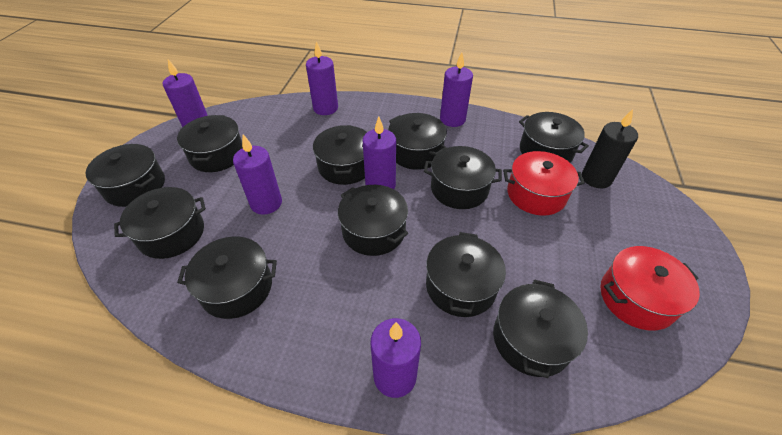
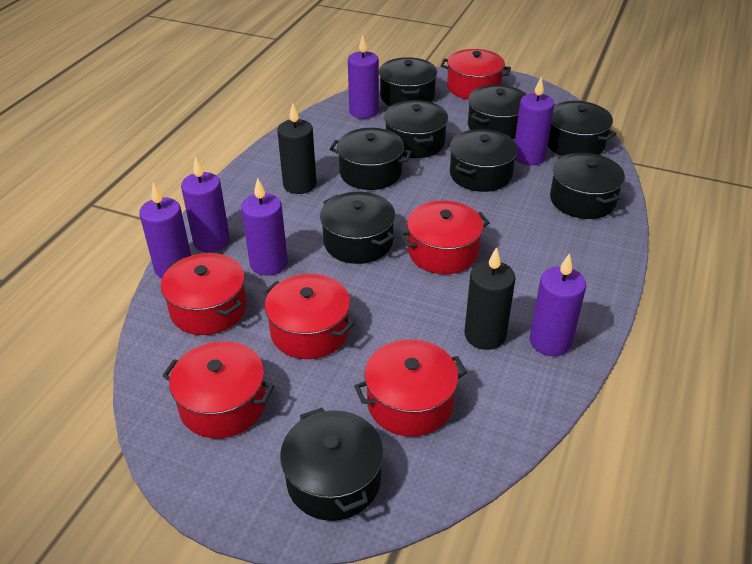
black candle: 1 -> 2
black pot: 11 -> 9
red pot: 2 -> 6

